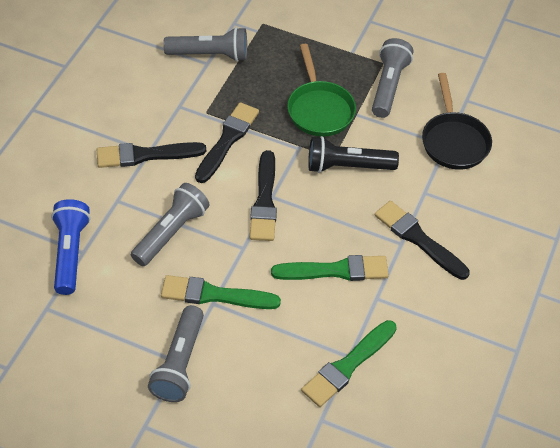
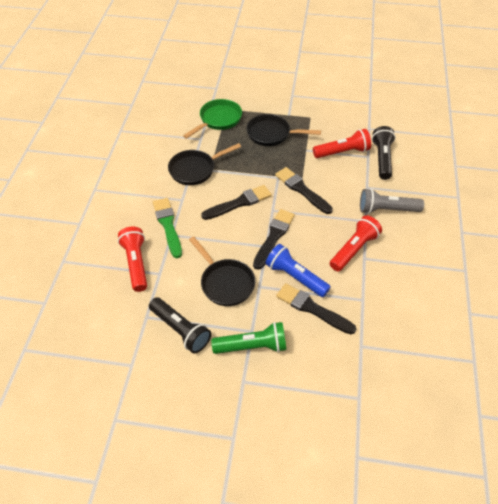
black flashlight: 1 -> 2
black pan: 1 -> 3
green brush: 3 -> 1
green flashlight: 0 -> 1
grey flashlight: 4 -> 1
red flashlight: 0 -> 3

